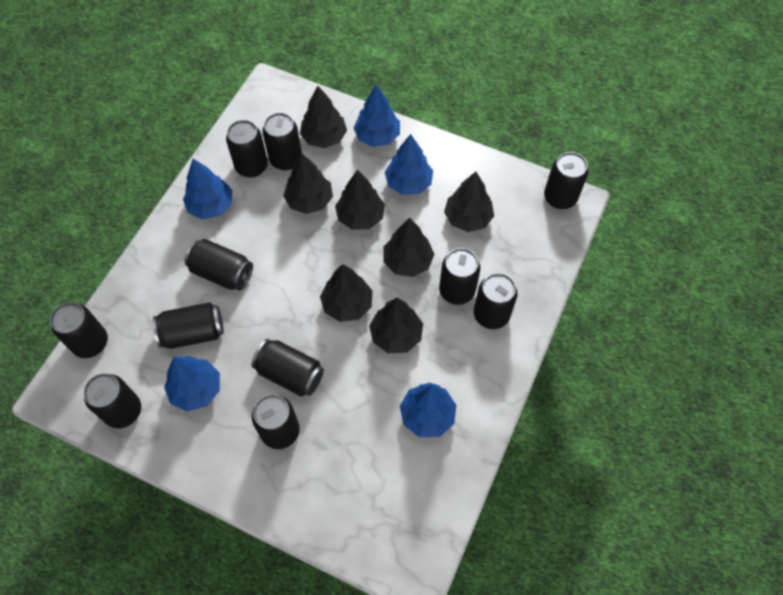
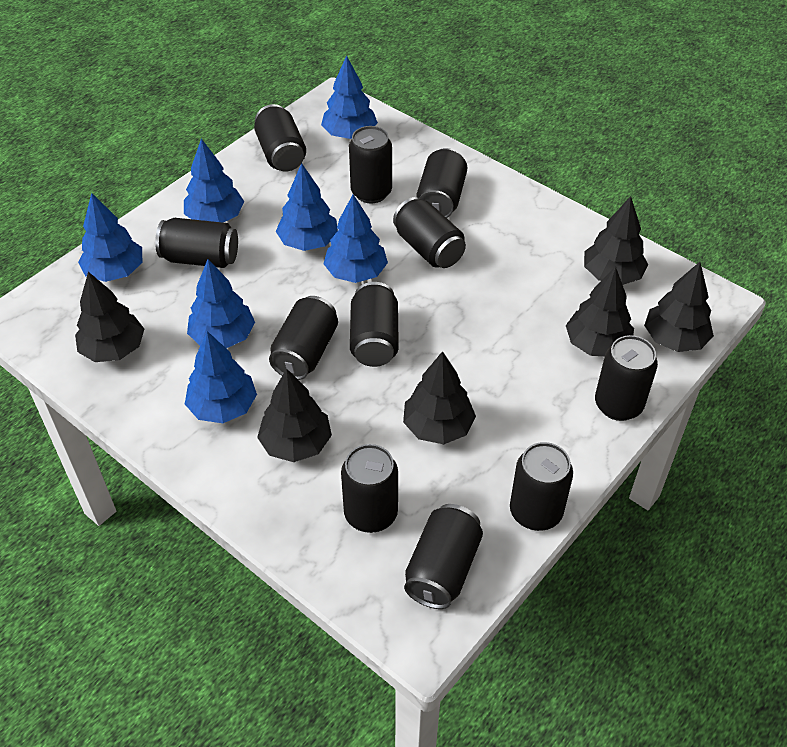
black tree: 7 -> 6
blue tree: 5 -> 7

